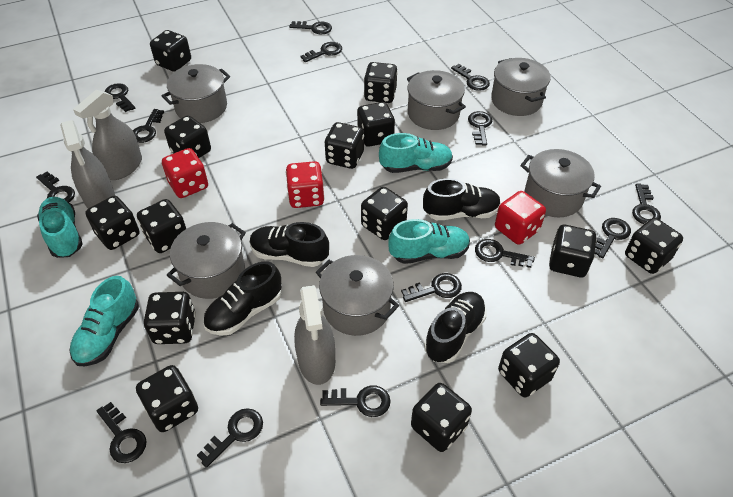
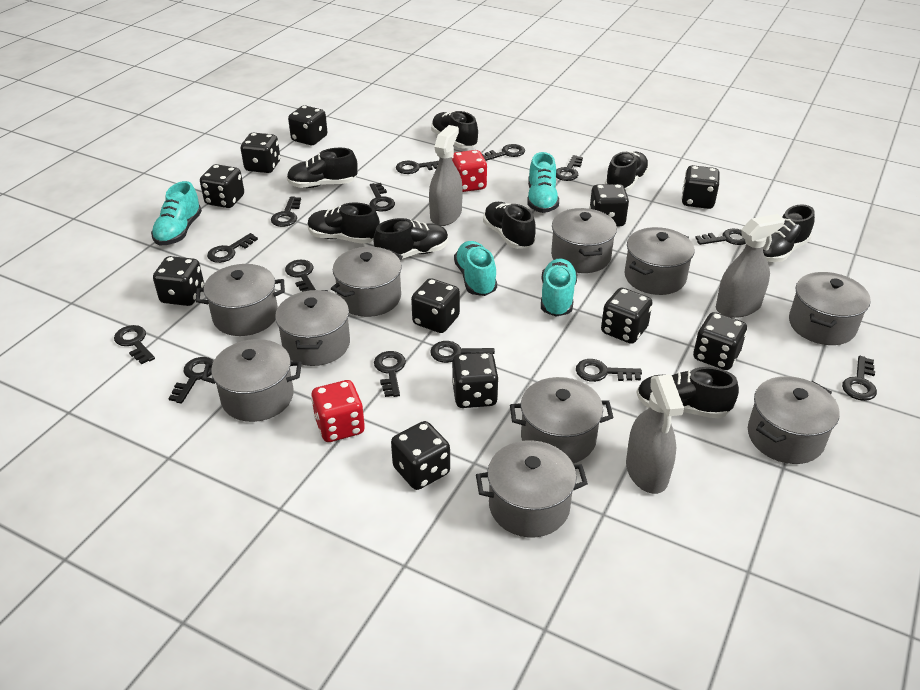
black dice: 14 -> 11
black shoe: 4 -> 8
grey pot: 6 -> 10
red dice: 3 -> 2

